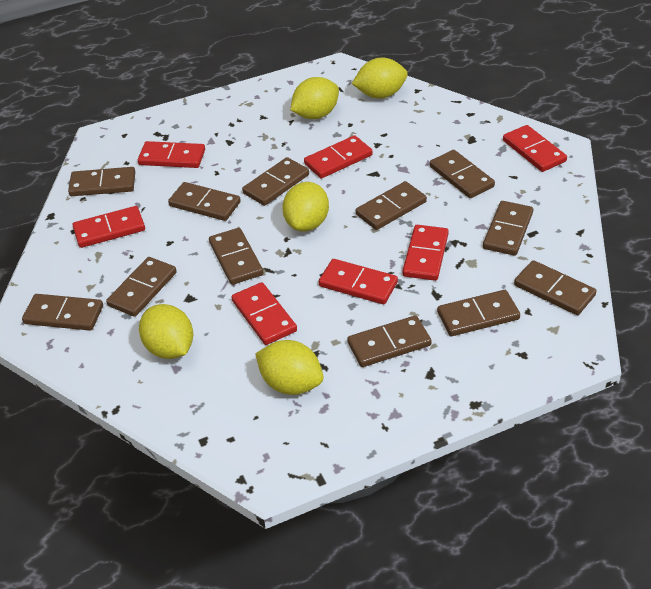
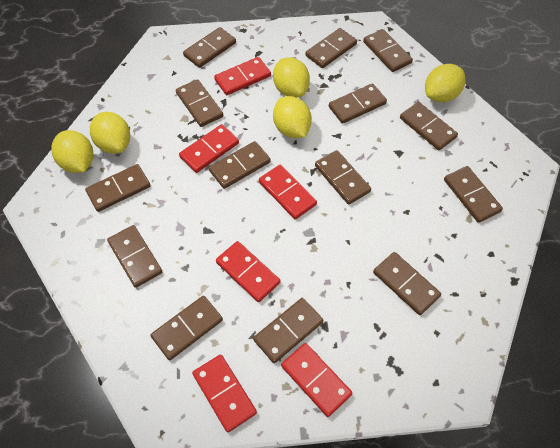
brown domino: 12 -> 14
red domino: 7 -> 6

